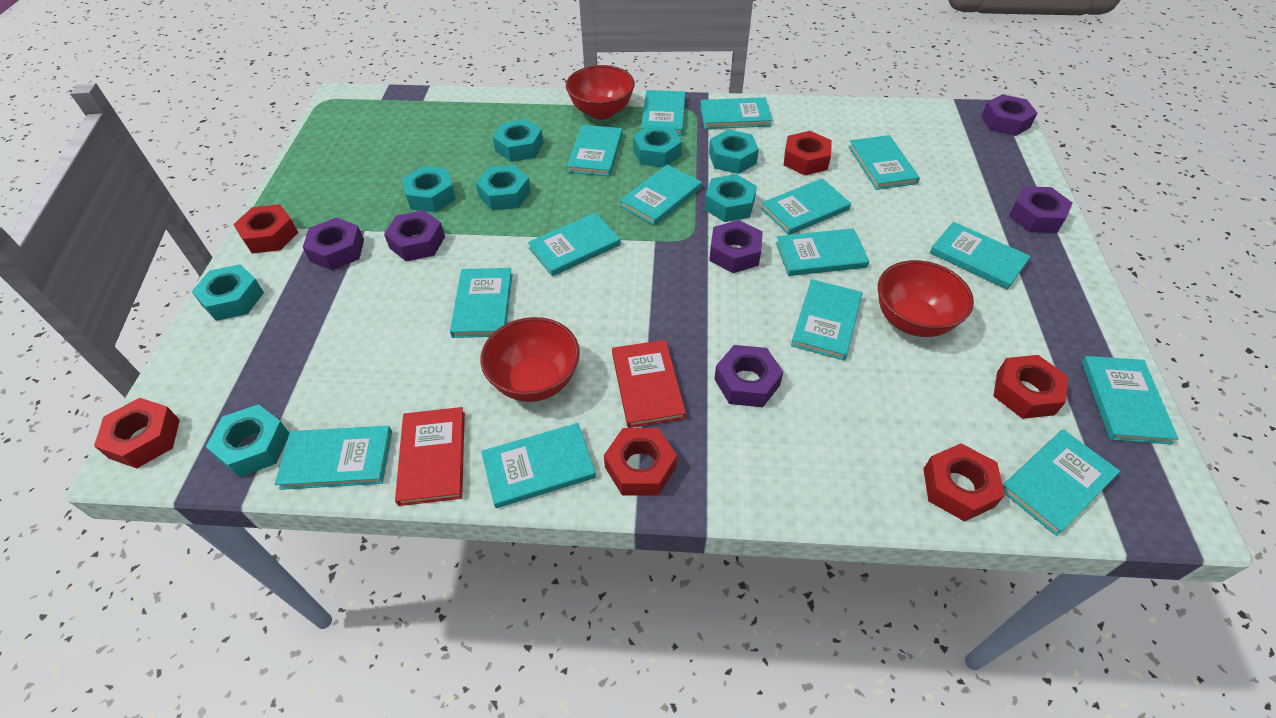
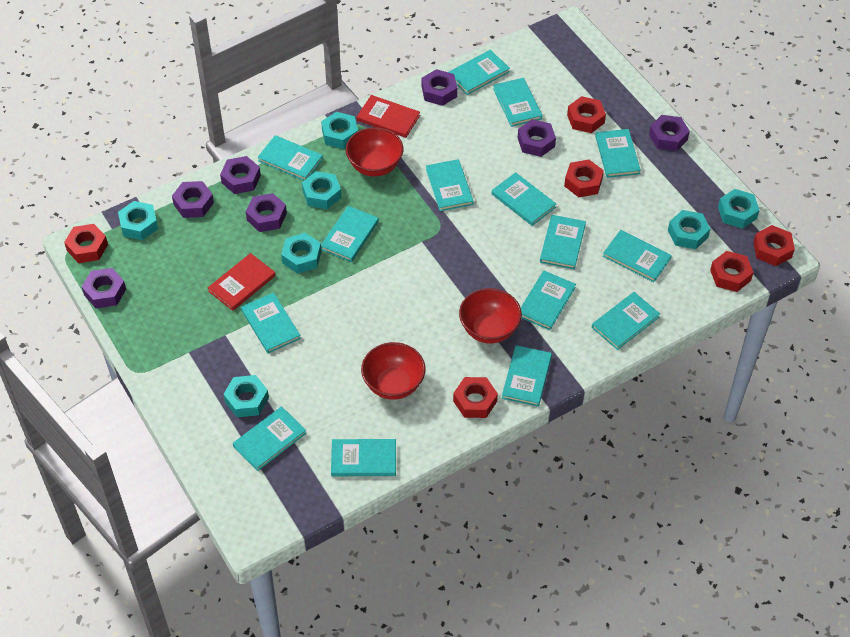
purple nut: 6 -> 7
turquoise nut: 8 -> 7

